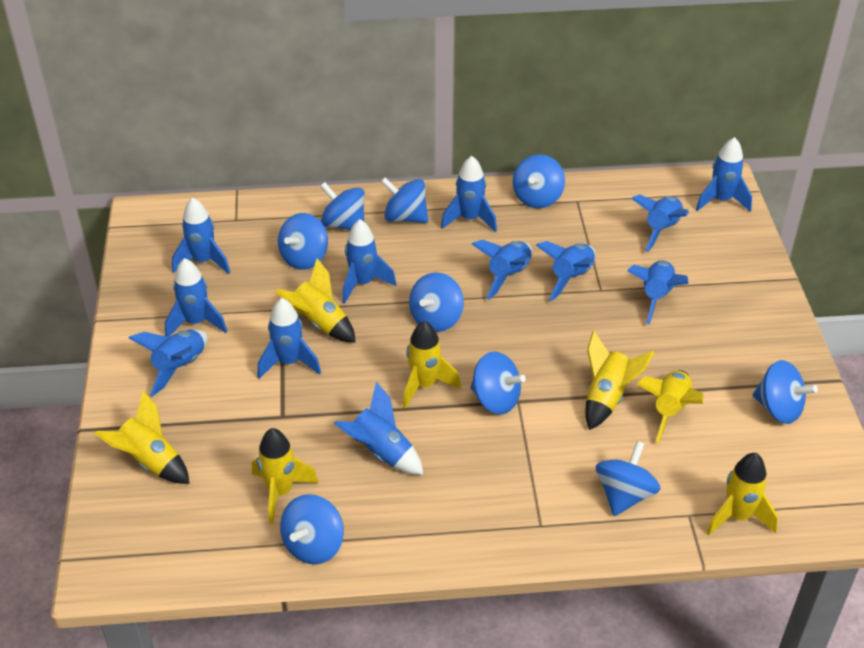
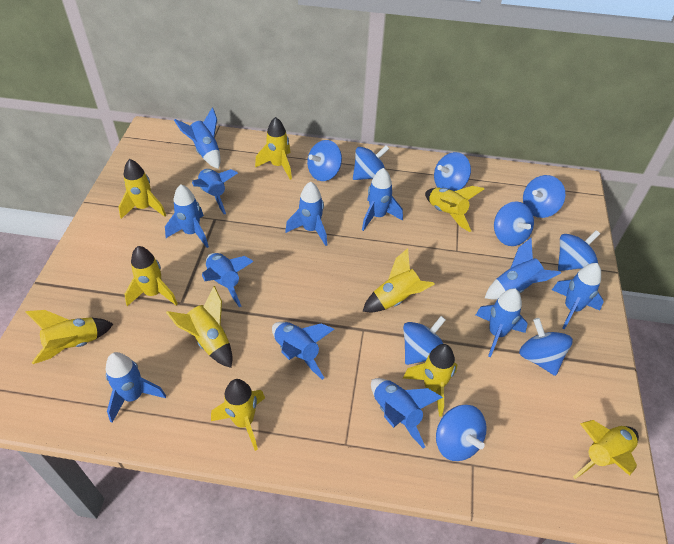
yellow rocket: 7 -> 10

